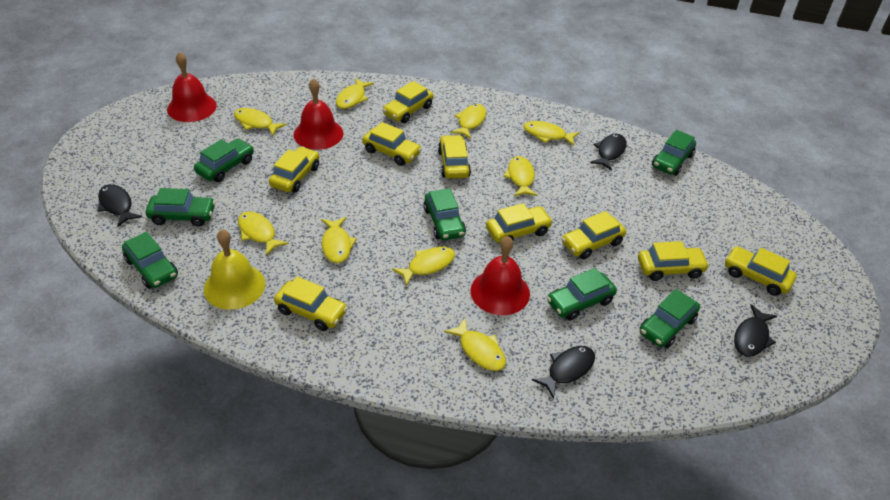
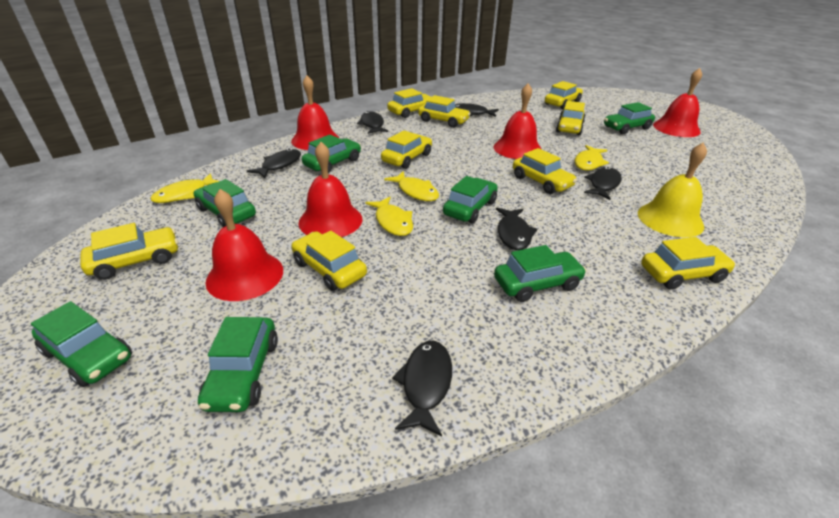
black fish: 4 -> 6
red bell: 3 -> 5
yellow fish: 9 -> 4

